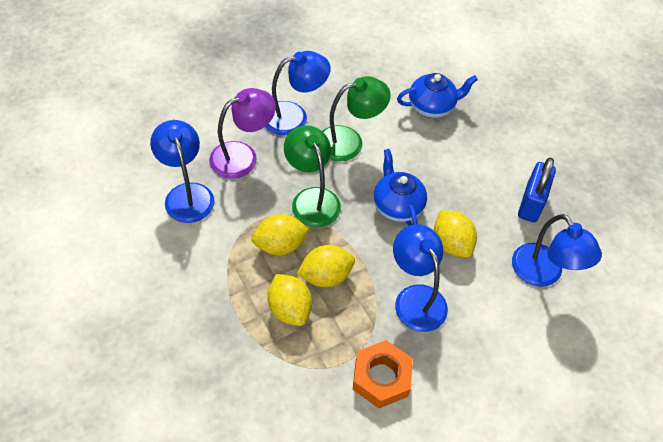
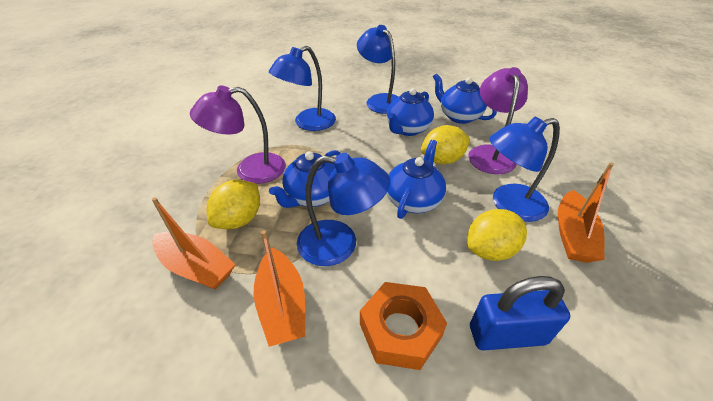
blue teapot: 2 -> 4
green lamp: 2 -> 0
orange boat: 0 -> 3
purple lamp: 1 -> 2
yellow lemon: 4 -> 3

